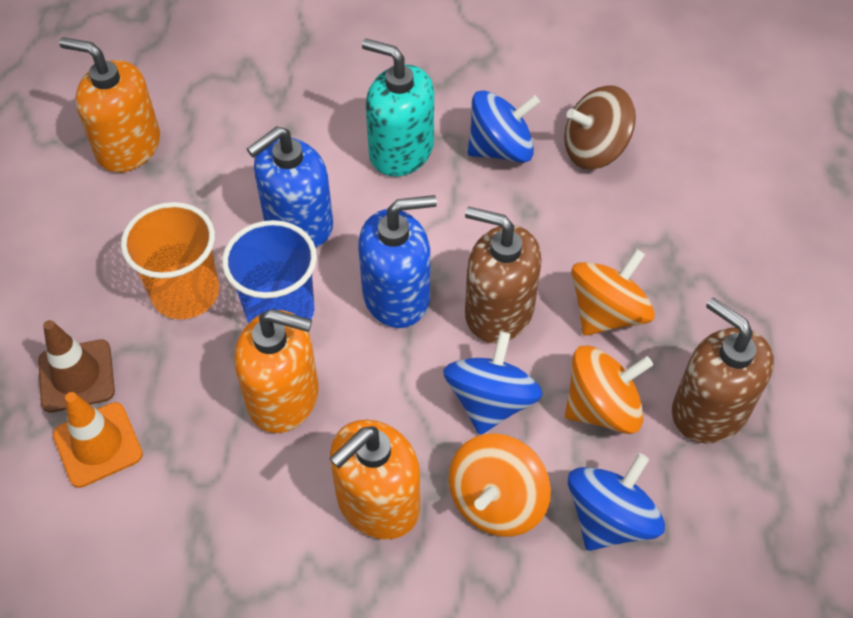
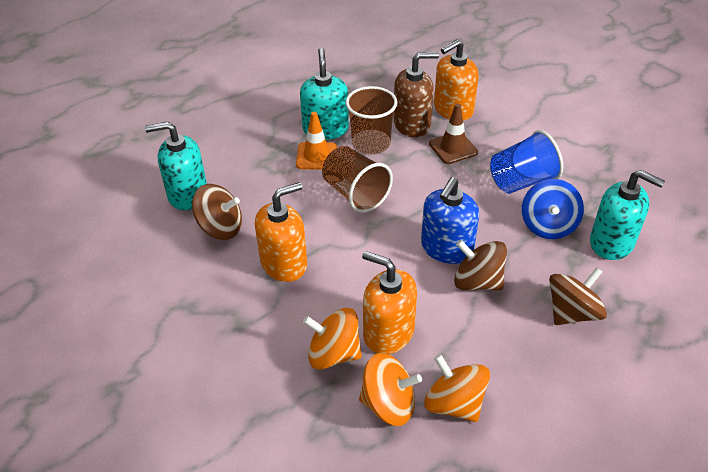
blue soap dispenser: 2 -> 1
blue spinning top: 3 -> 1
brown cup: 0 -> 2
brown soap dispenser: 2 -> 1
brown spinning top: 1 -> 3
orange cup: 1 -> 0
turquoise soap dispenser: 1 -> 3

